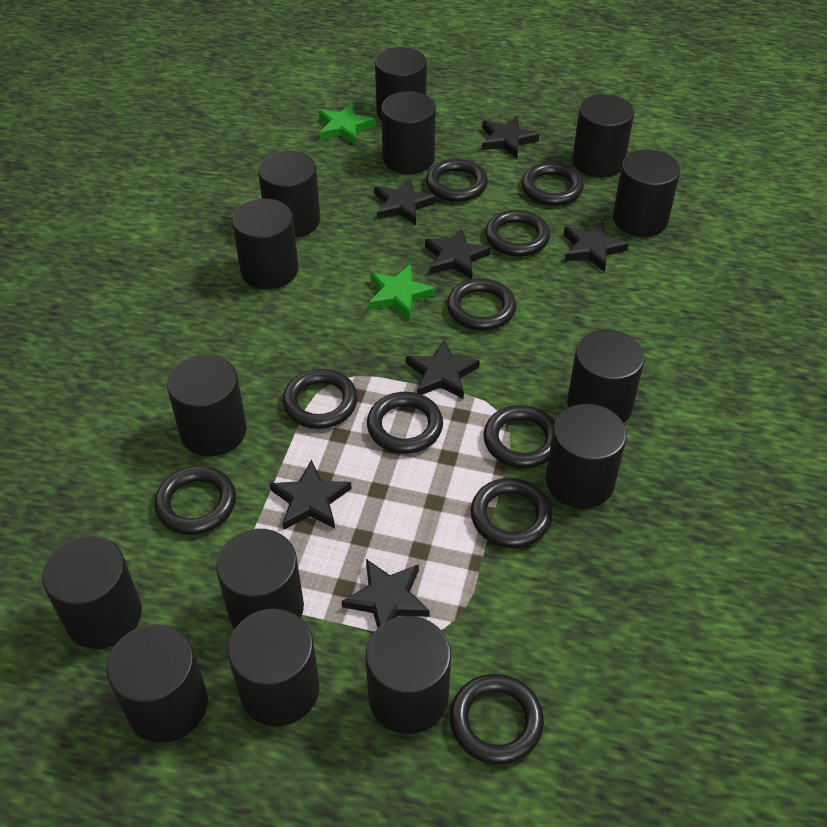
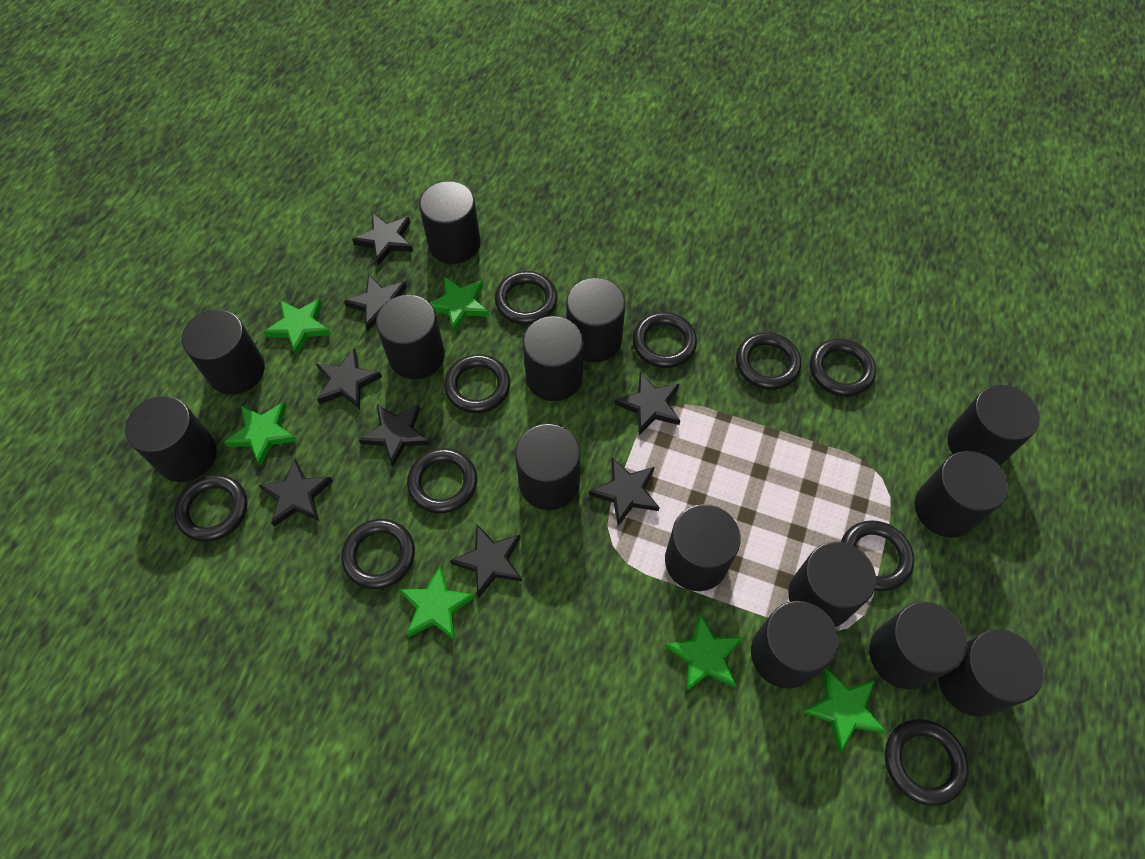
black star: 7 -> 8
green star: 2 -> 6

